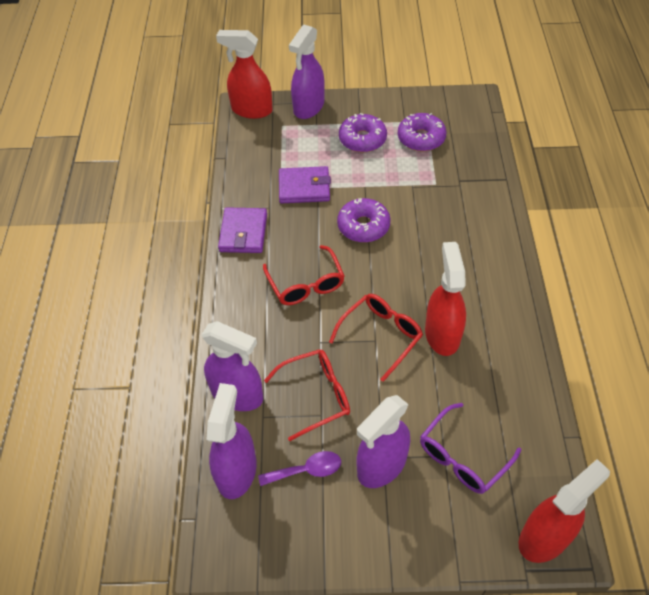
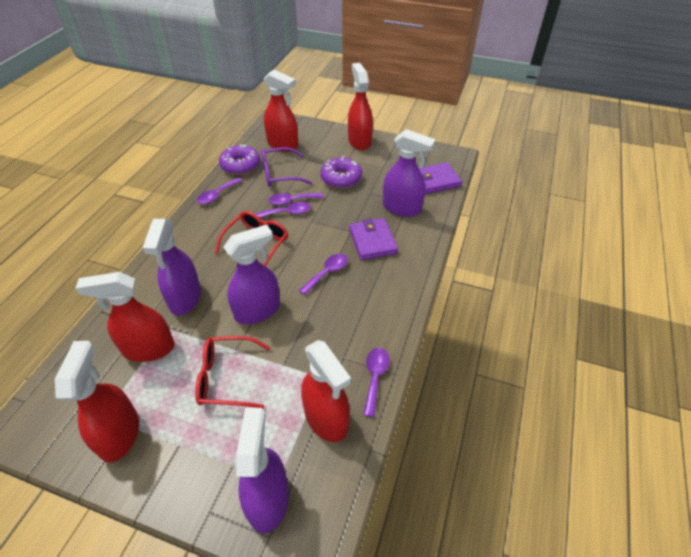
purple donut: 3 -> 2
purple spoon: 1 -> 5
red glasses: 3 -> 2
red spray bottle: 3 -> 5

